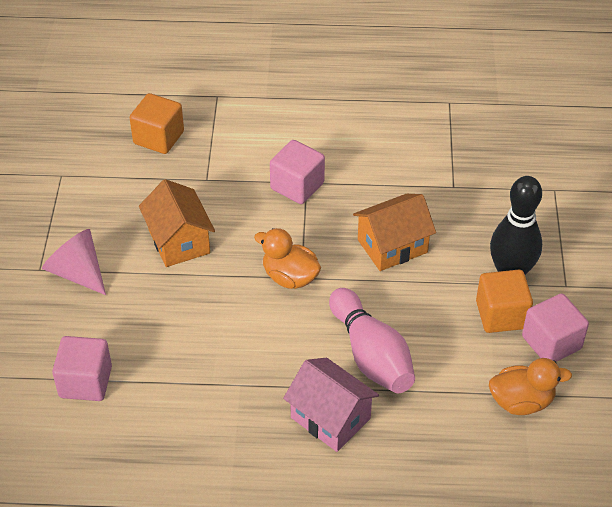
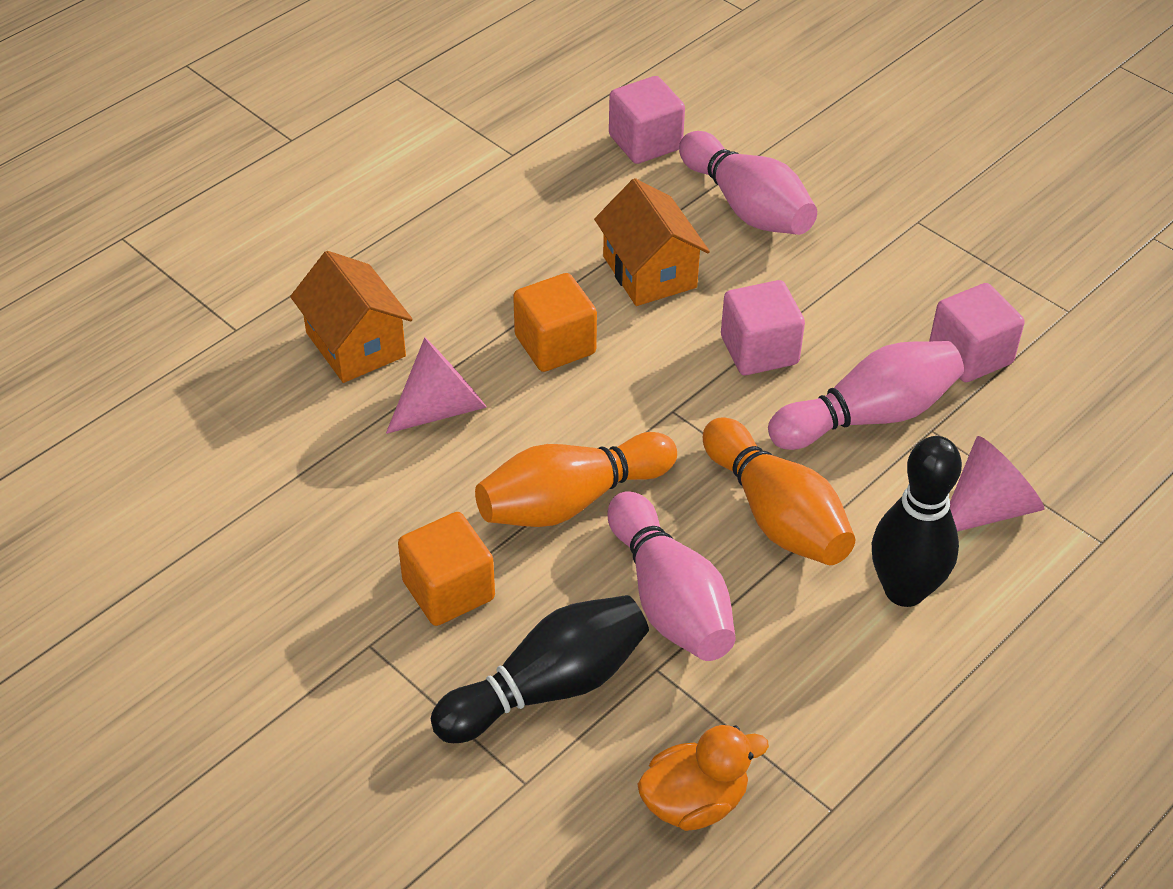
black bowling pin: 1 -> 2
orange bowling pin: 0 -> 2
orange duck: 2 -> 1
pink bowling pin: 1 -> 3
pink cone: 1 -> 2
pink house: 1 -> 0

